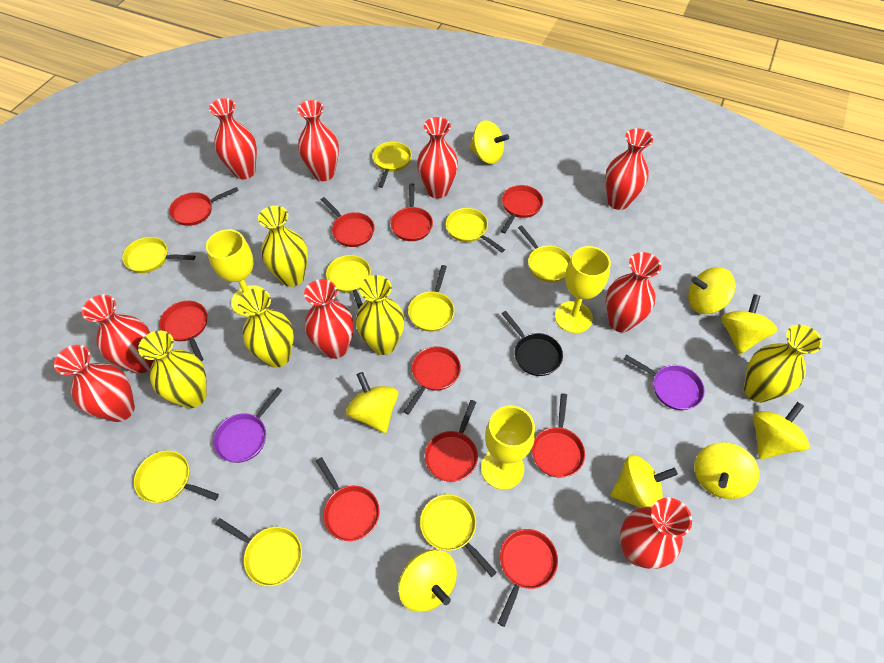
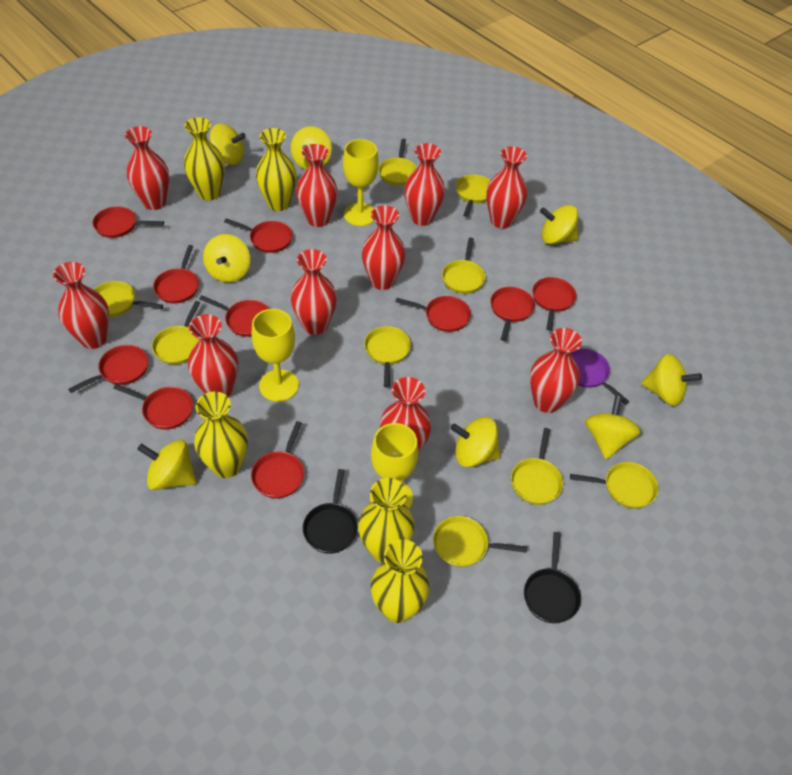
black pan: 1 -> 2
purple pan: 2 -> 1
red vase: 9 -> 10

